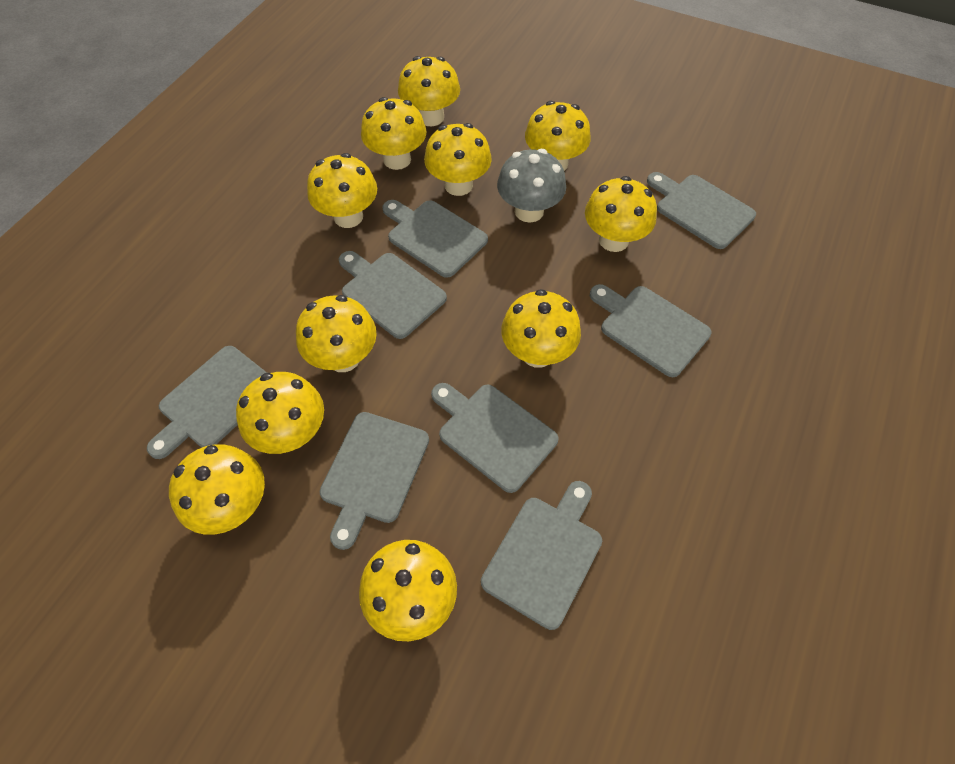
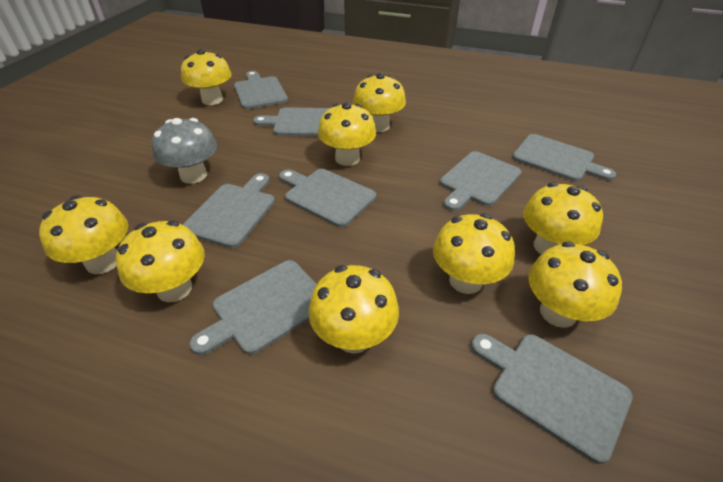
yellow mushroom: 11 -> 9

